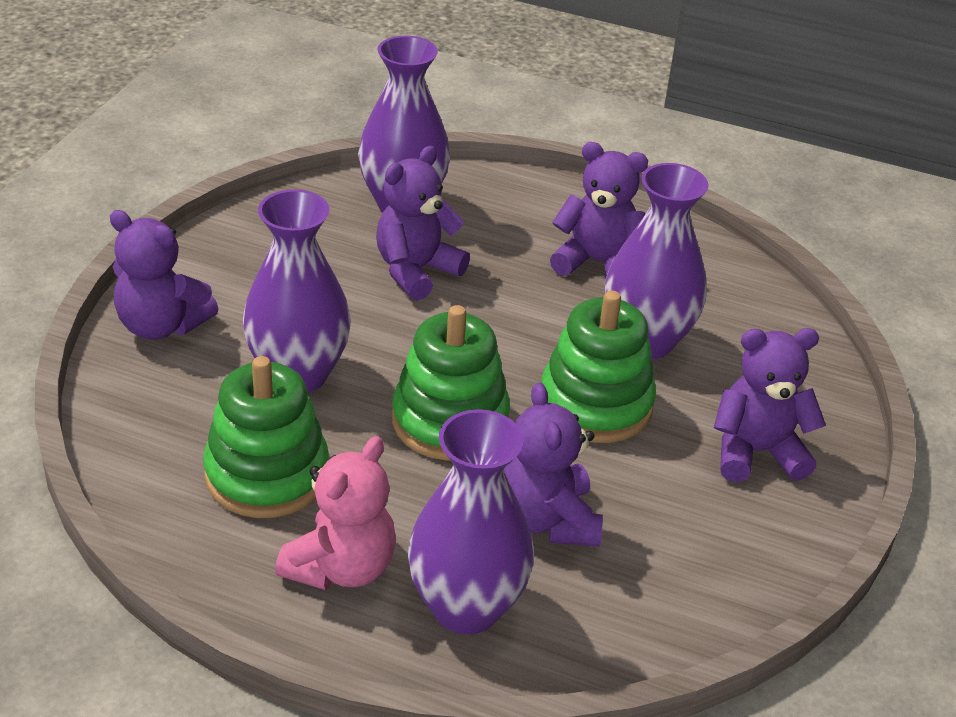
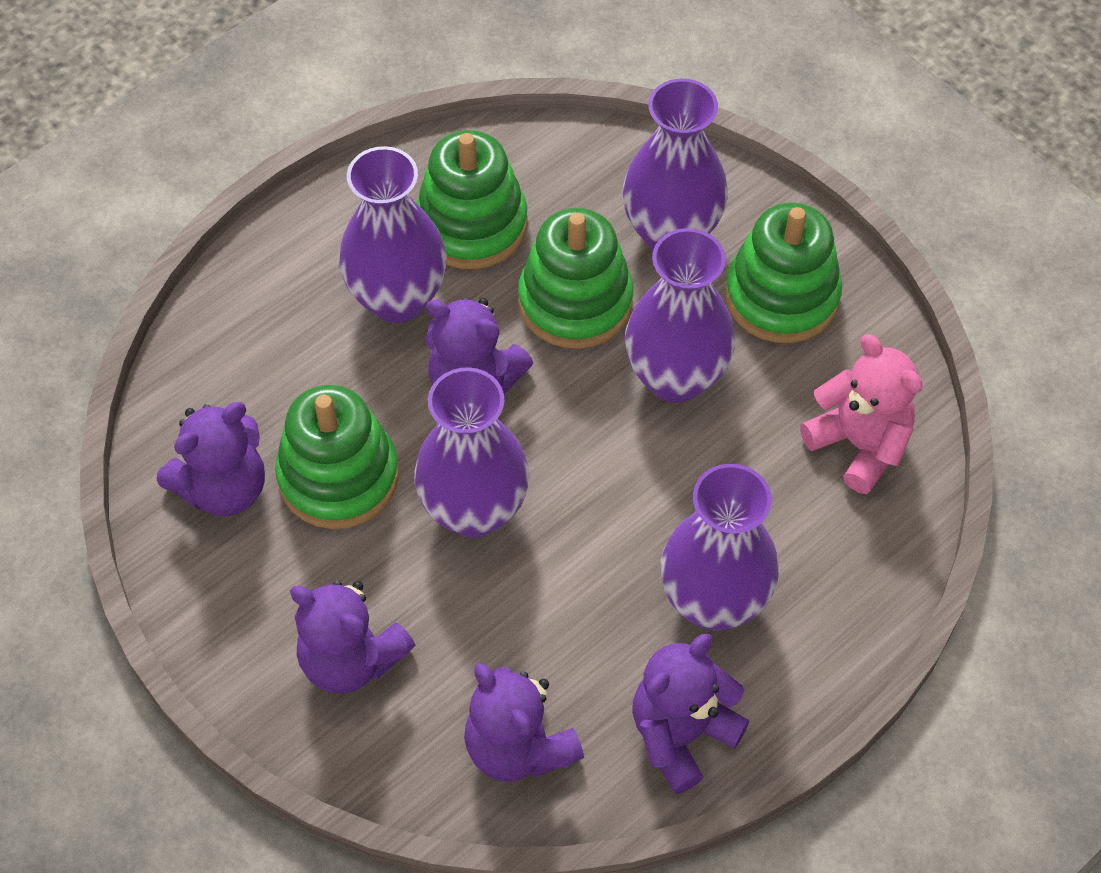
green stacking toy: 3 -> 4
purple vase: 4 -> 5

